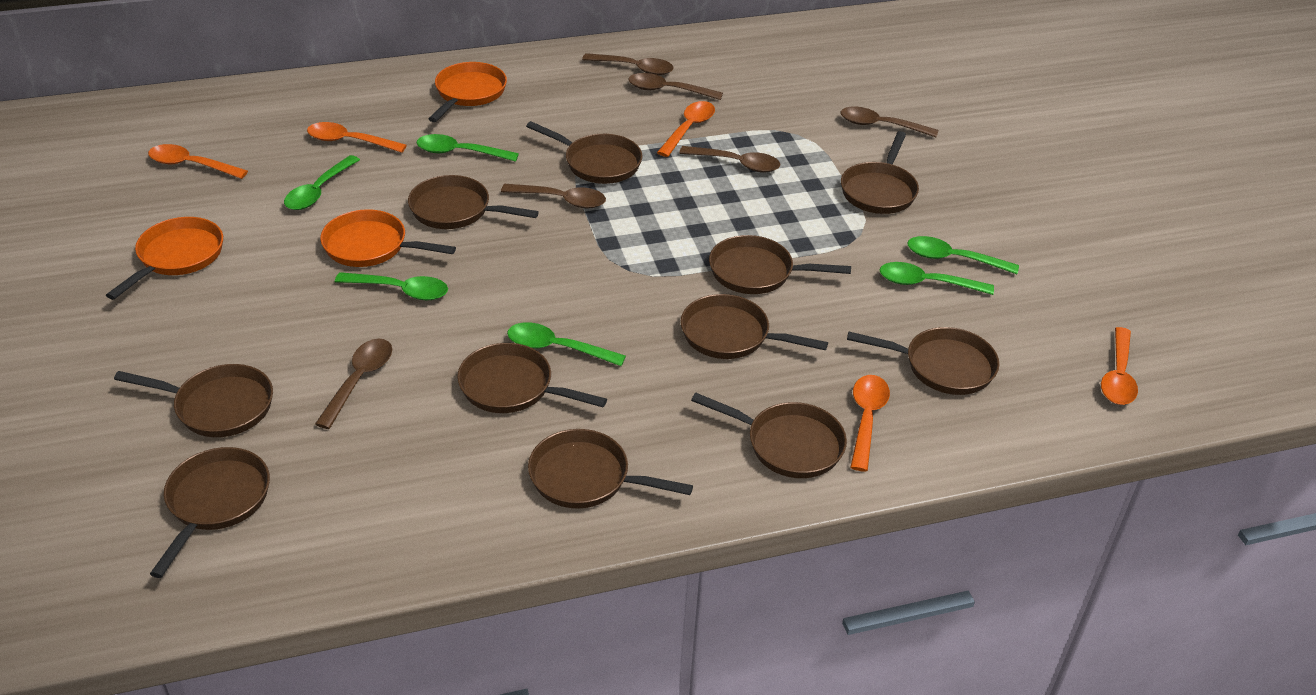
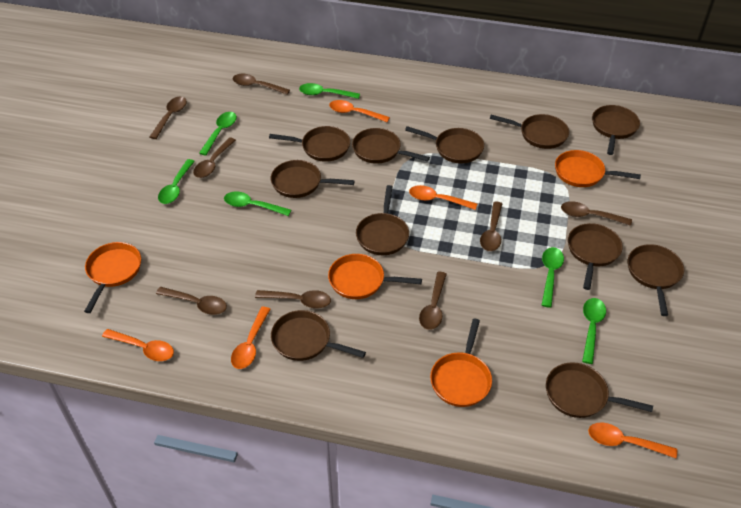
brown spoon: 6 -> 8
orange pan: 3 -> 4

